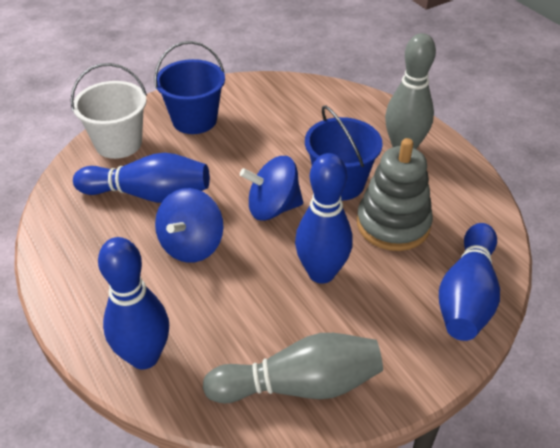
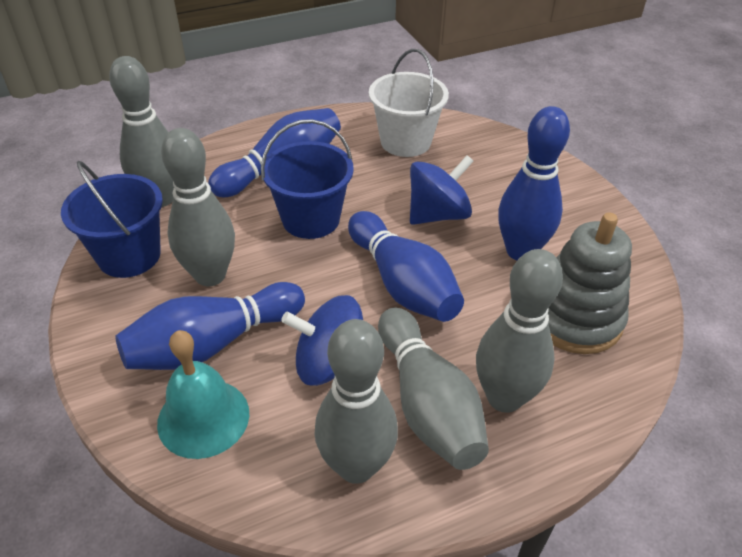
grey bowling pin: 2 -> 5
turquoise bell: 0 -> 1

